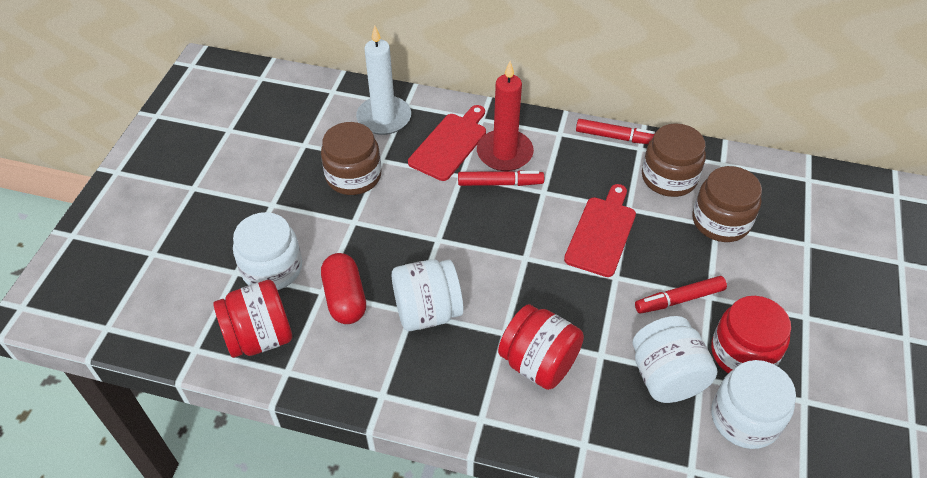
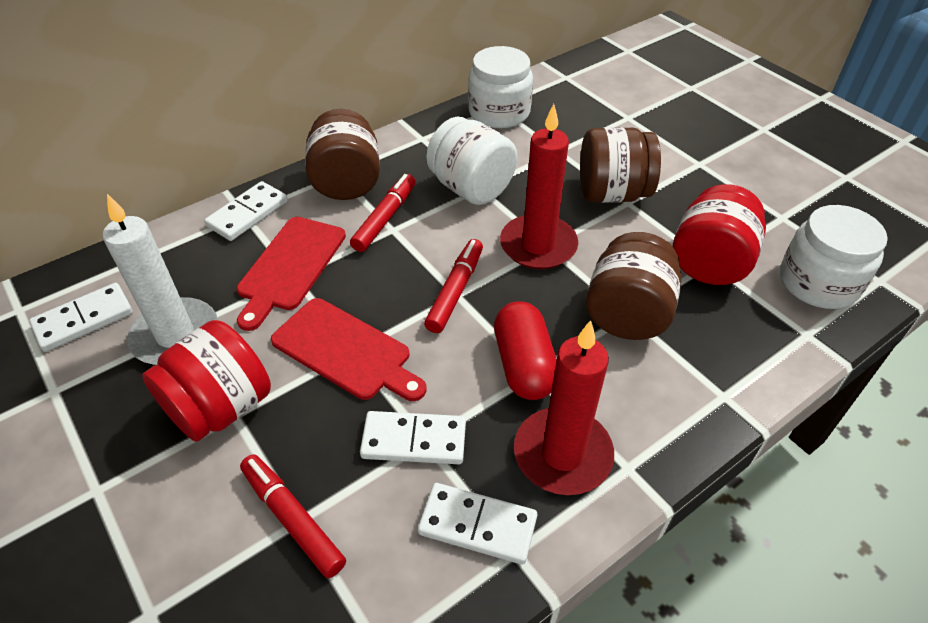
red candle: 1 -> 2
red jar: 3 -> 2
white domino: 0 -> 4
white jar: 4 -> 3

